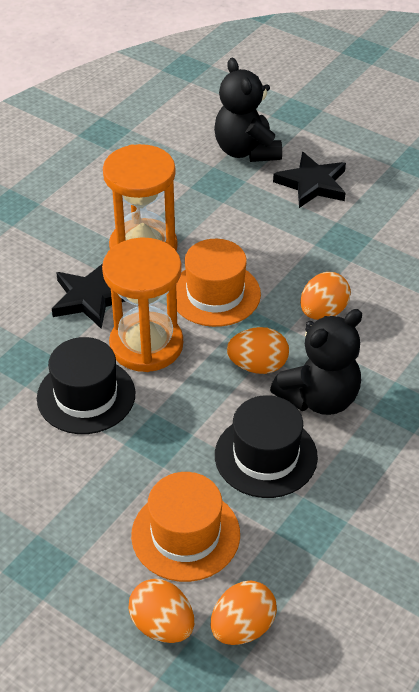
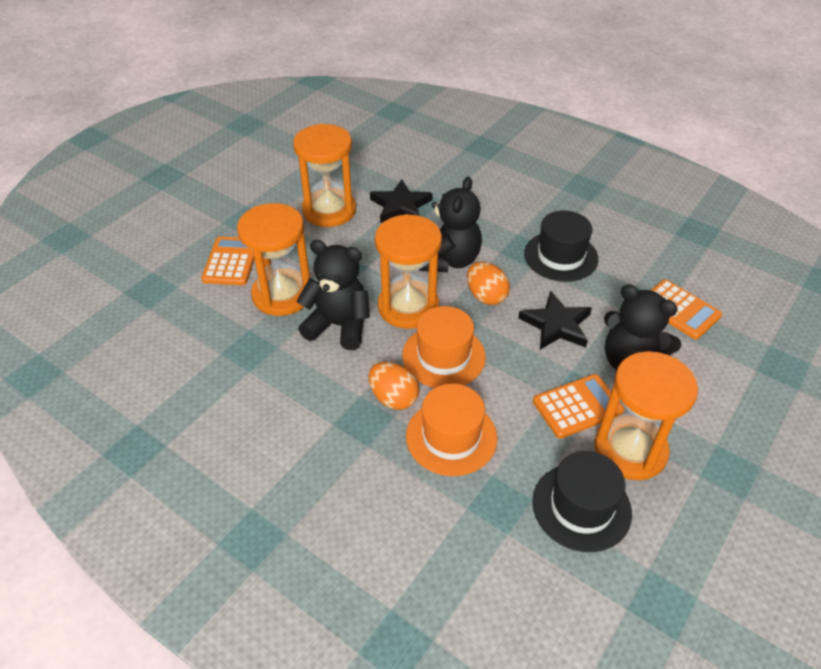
black teddy bear: 2 -> 3
orange calculator: 0 -> 3
orange egg: 4 -> 2
orange hourglass: 2 -> 4

